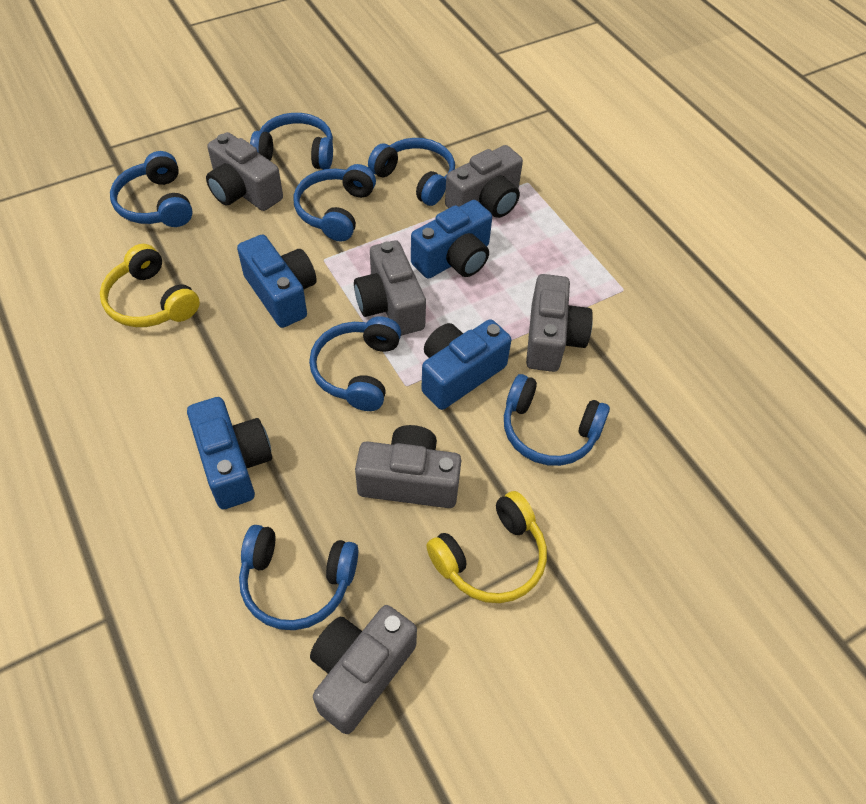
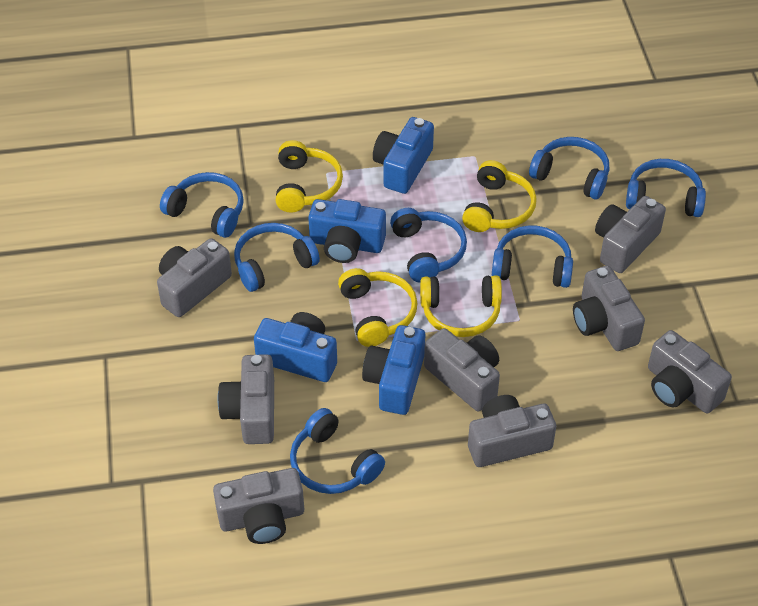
grey camera: 6 -> 8
yellow headphones: 2 -> 4

